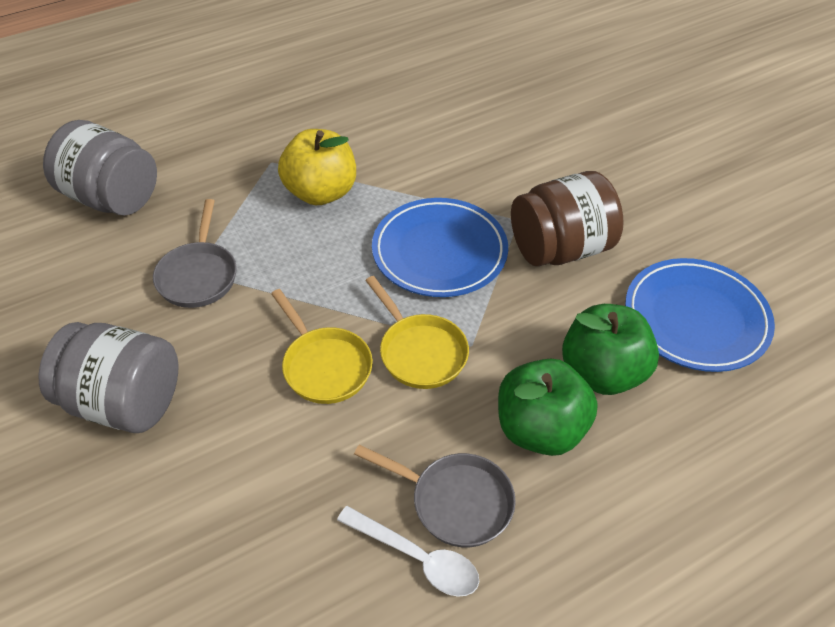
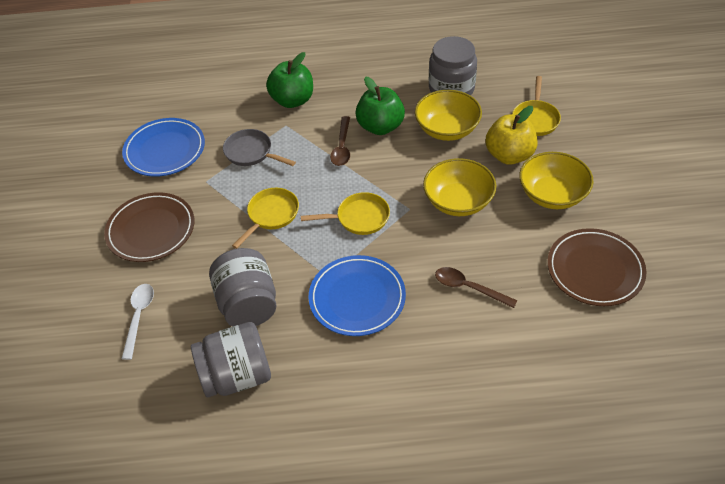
brown jar: 1 -> 0
brown plate: 0 -> 2
brown spoon: 0 -> 2
grey jar: 2 -> 3
grey pan: 2 -> 1
yellow bowl: 0 -> 3
yellow pan: 2 -> 3

